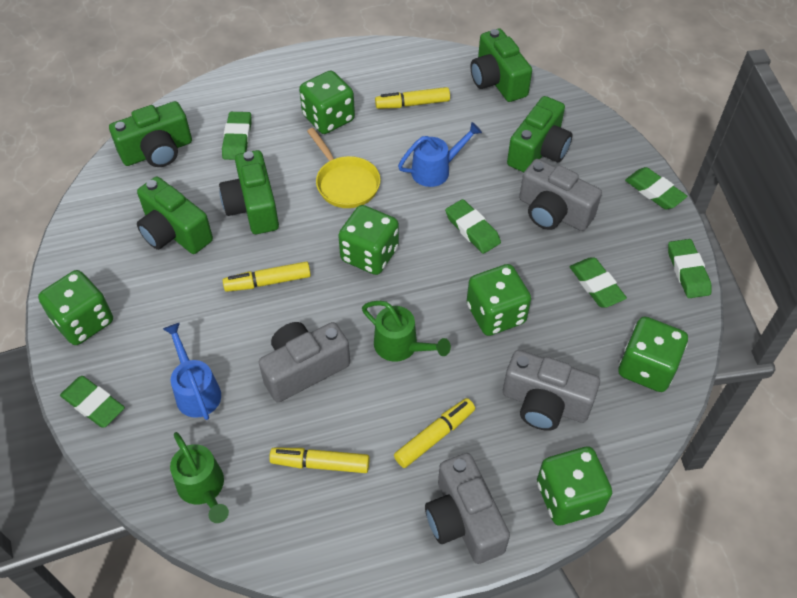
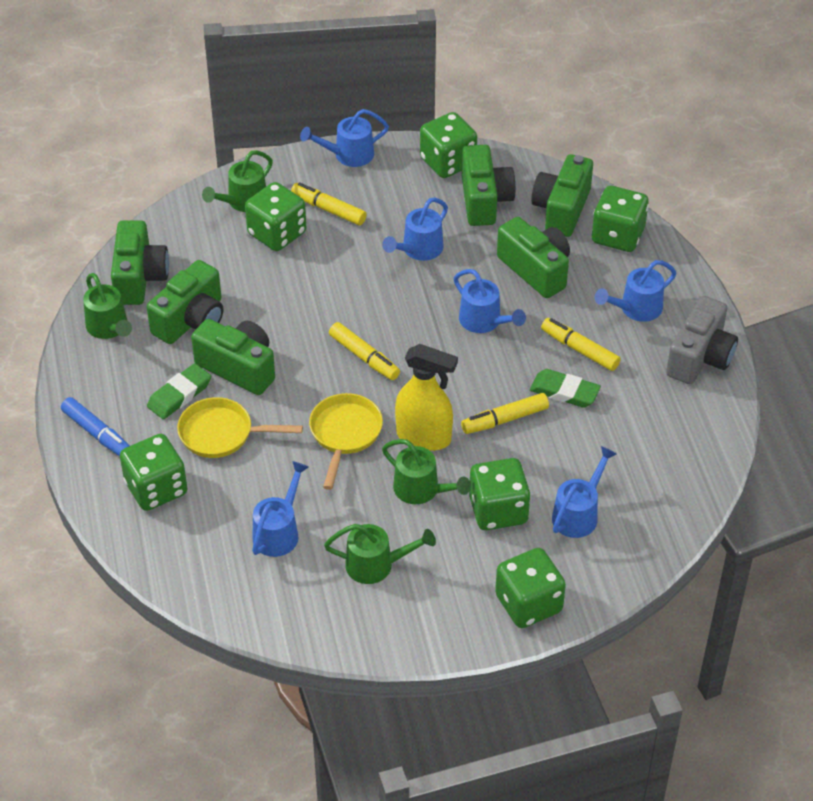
blue marker: 0 -> 1
blue watering can: 2 -> 6
green camera: 5 -> 6
green eraser: 6 -> 2
green watering can: 2 -> 4
grey camera: 4 -> 1
yellow pan: 1 -> 2
yellow spray bottle: 0 -> 1

